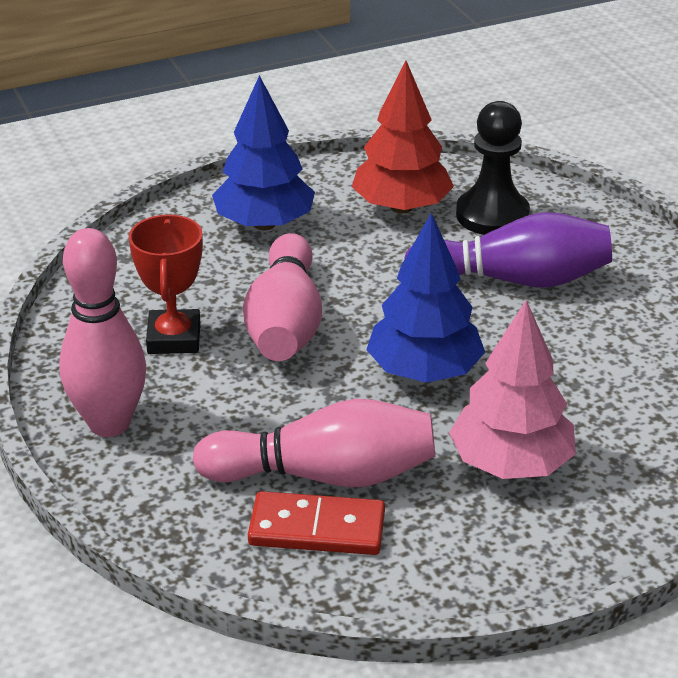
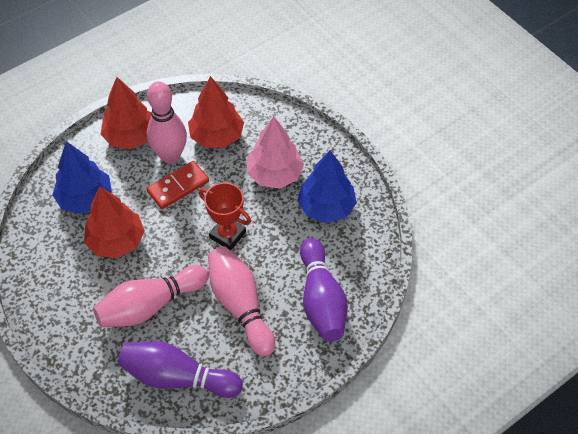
black pawn: 1 -> 0
purple bowling pin: 1 -> 2
red tree: 1 -> 3

